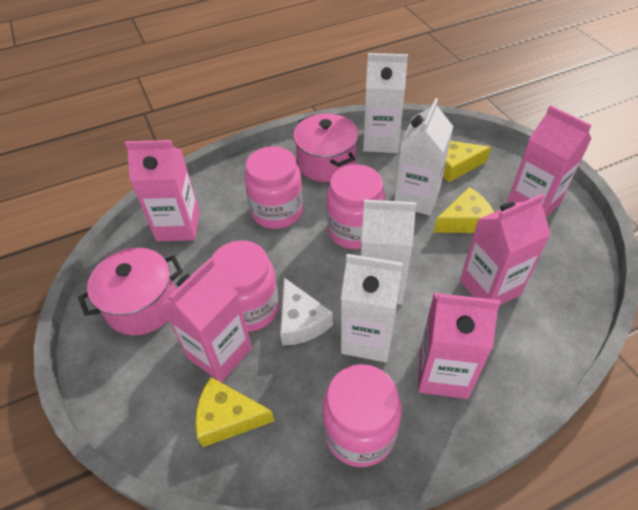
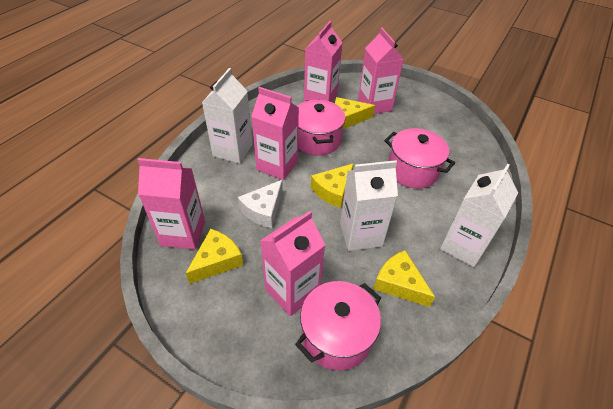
pink jar: 4 -> 0
pink pot: 2 -> 3
white carton: 4 -> 3
yellow cheese: 3 -> 4

